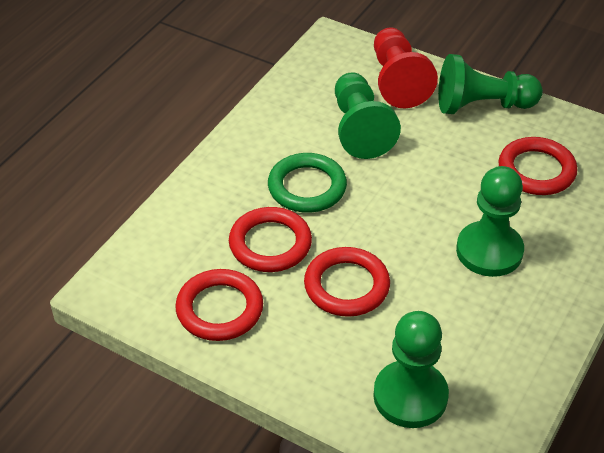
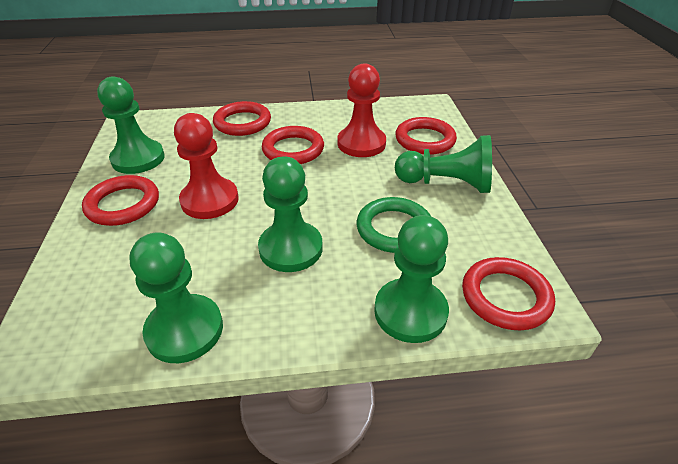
green pawn: 4 -> 5
red pawn: 1 -> 2
red ring: 4 -> 5

